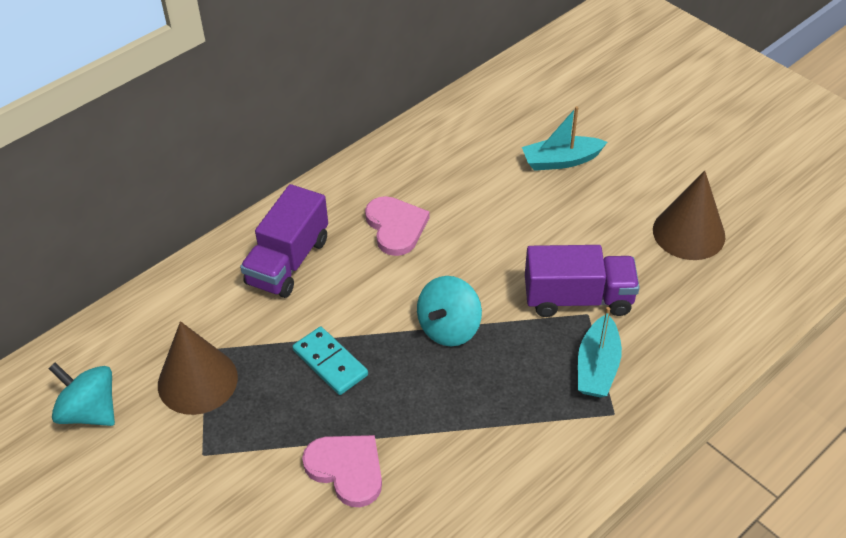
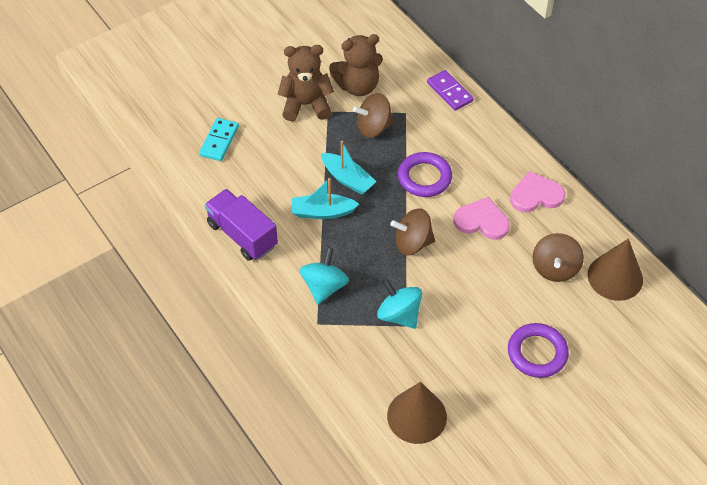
brown spinning top: 0 -> 3
brown teddy bear: 0 -> 2
purple domino: 0 -> 1
purple ring: 0 -> 2
purple truck: 2 -> 1

